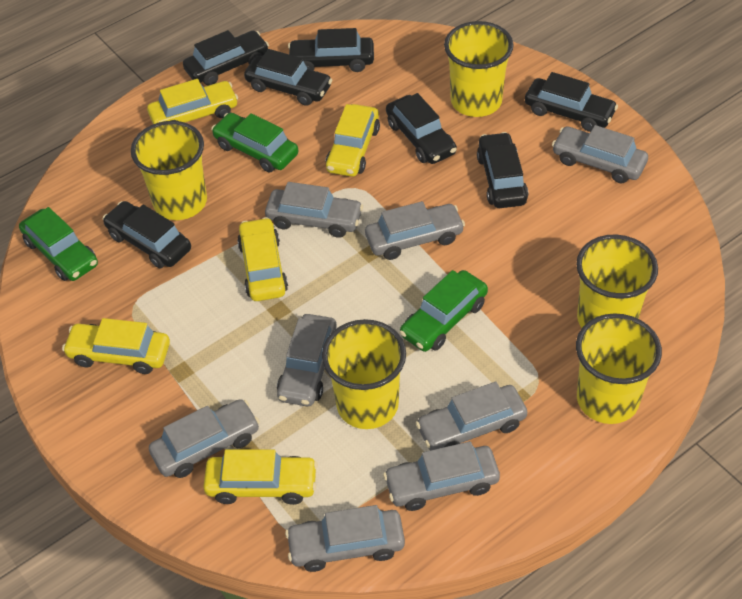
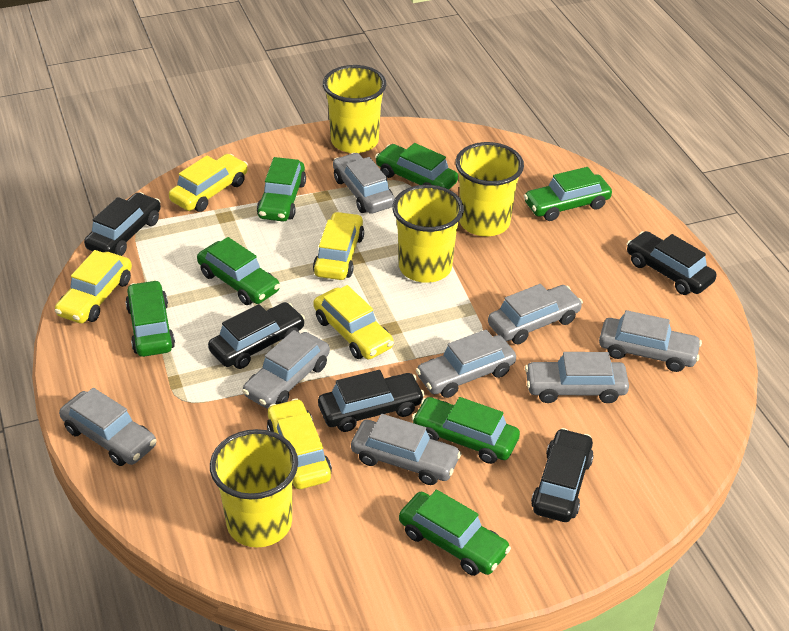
black car: 7 -> 5
green car: 3 -> 7
yellow cup: 5 -> 4

